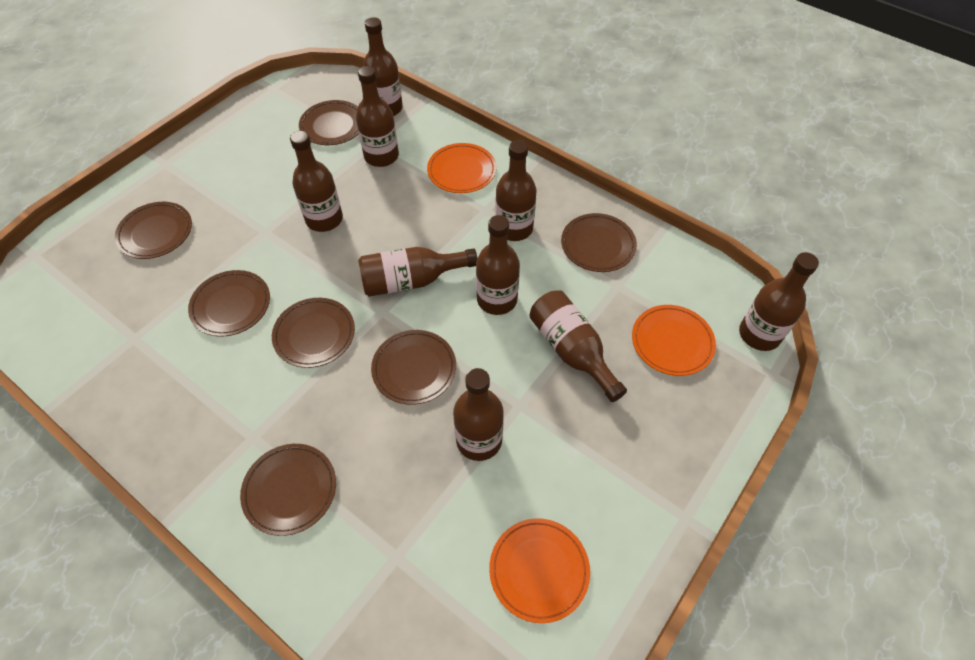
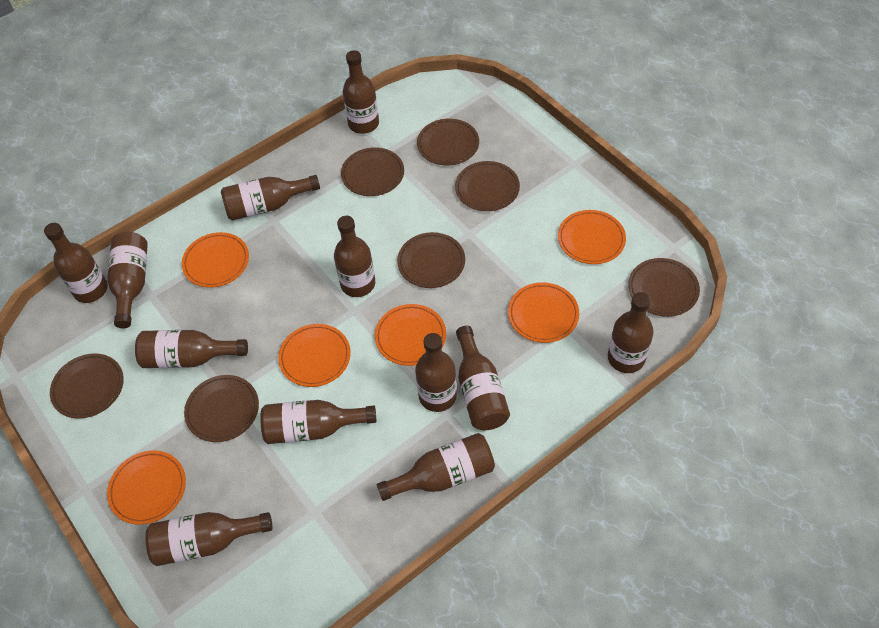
brown bottle: 9 -> 12
orange plate: 3 -> 6

